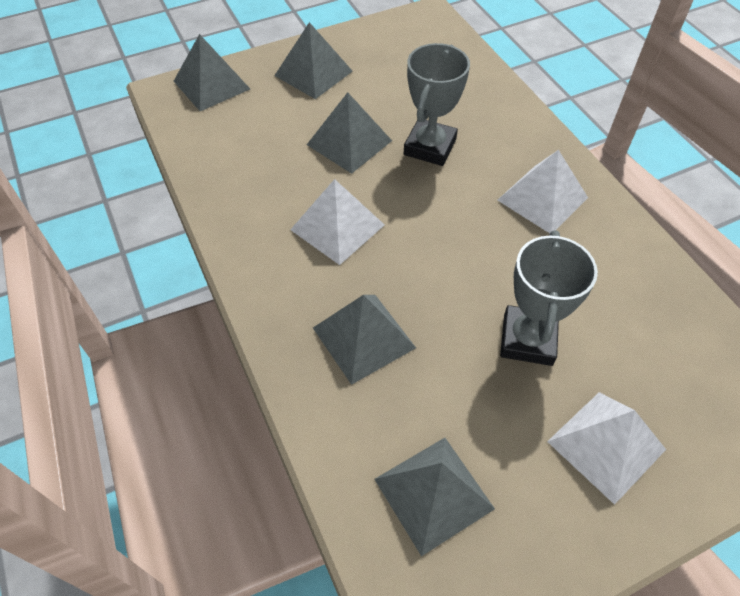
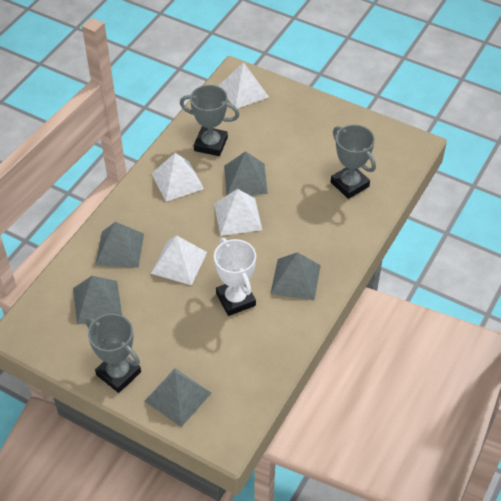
grey trophy: 2 -> 3
white pyramid: 3 -> 4
white trophy: 0 -> 1

